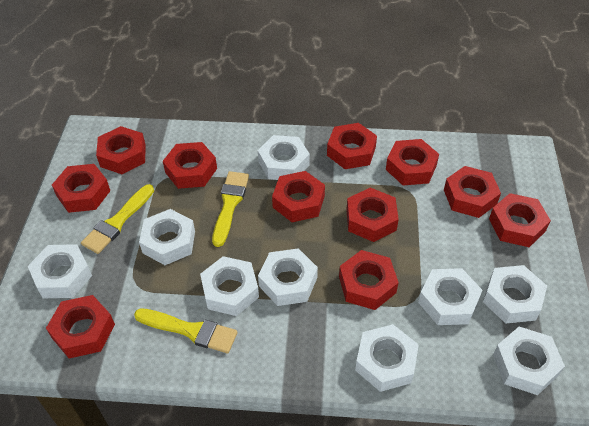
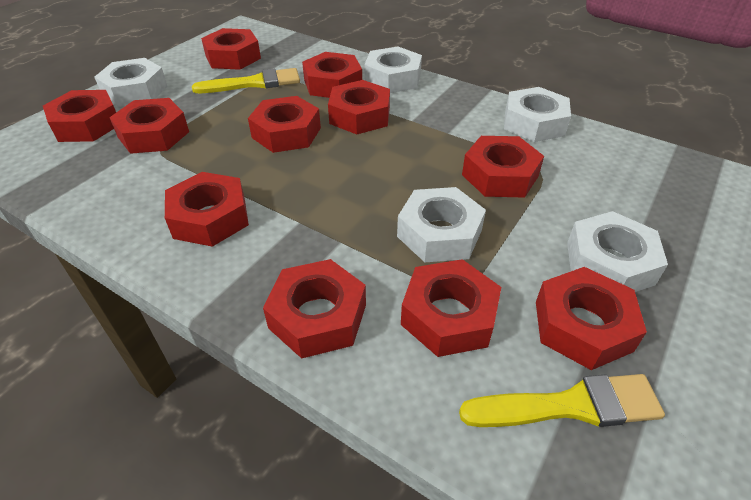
white nut: 9 -> 5
yellow brush: 3 -> 2

